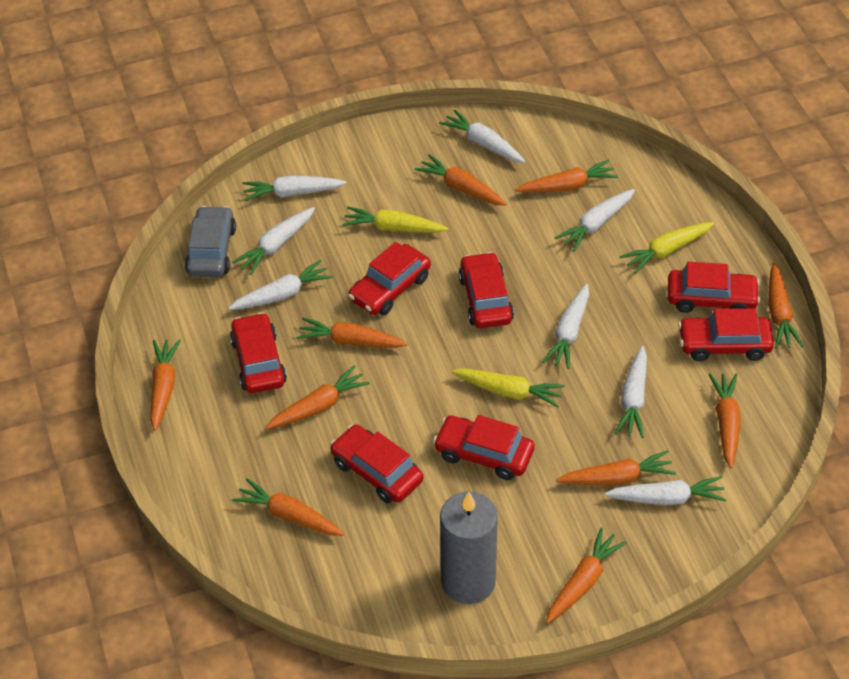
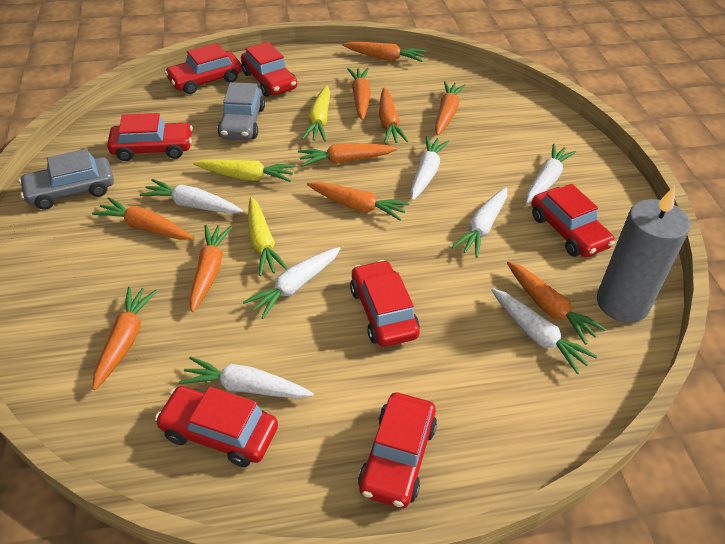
grey car: 1 -> 2
white carrot: 8 -> 7

